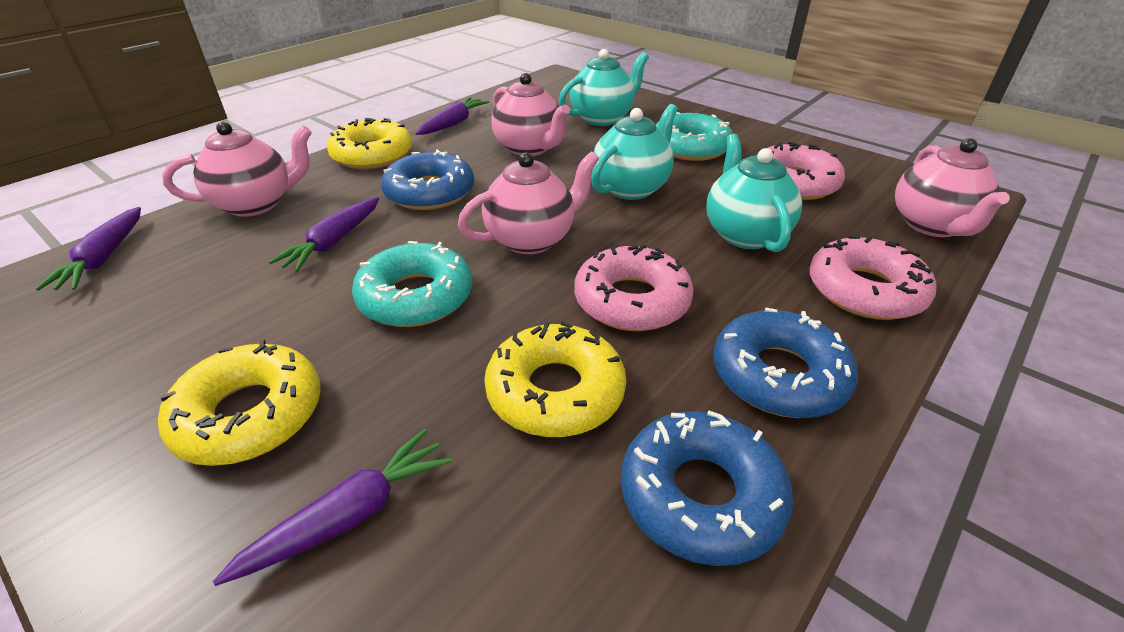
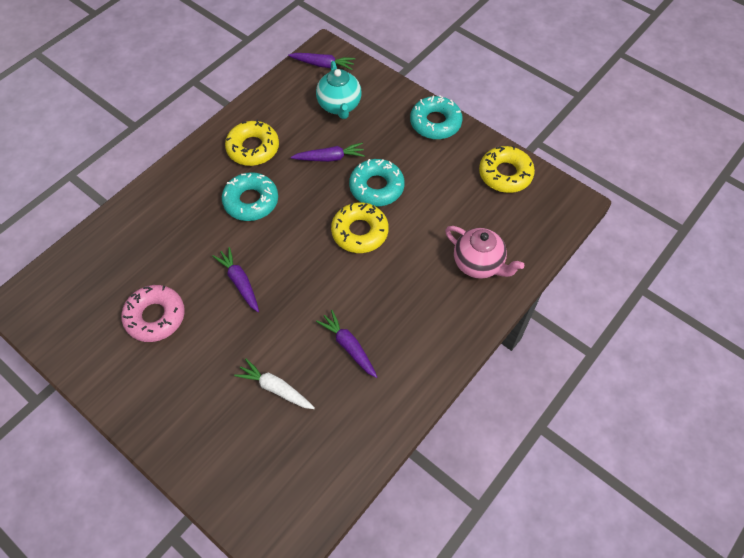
blue donut: 3 -> 0
pink donut: 3 -> 1
pink teapot: 4 -> 1
turquoise donut: 2 -> 3
turquoise teapot: 3 -> 1
white carrot: 0 -> 1

